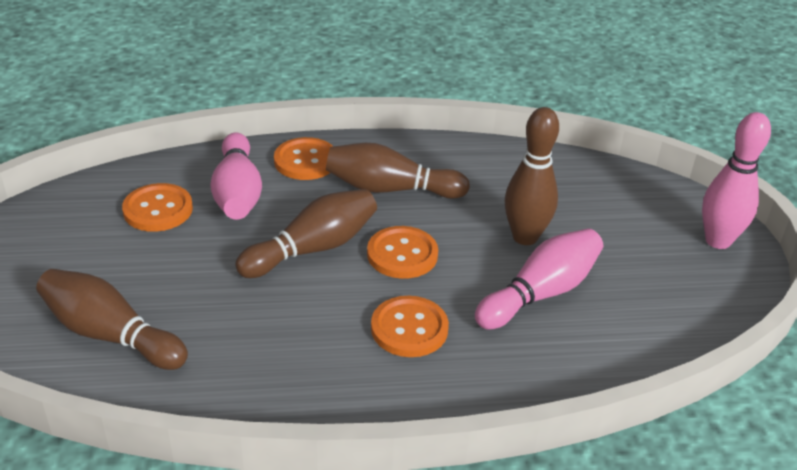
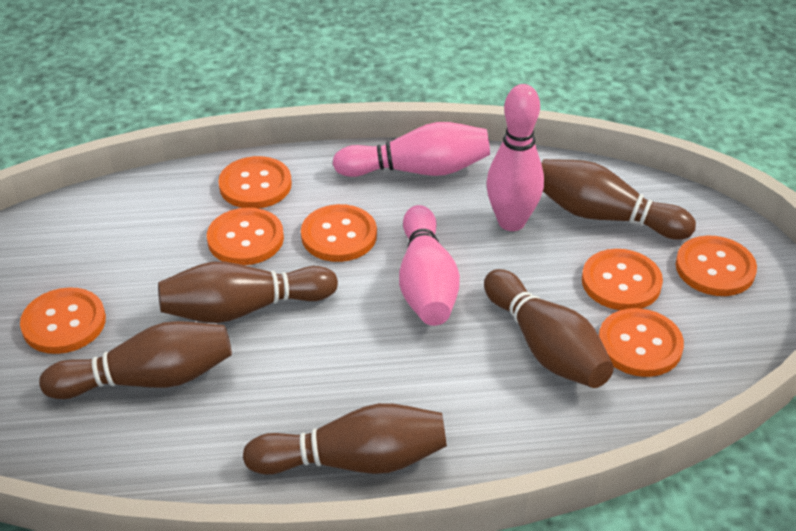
brown bowling pin: 4 -> 5
orange button: 4 -> 7

